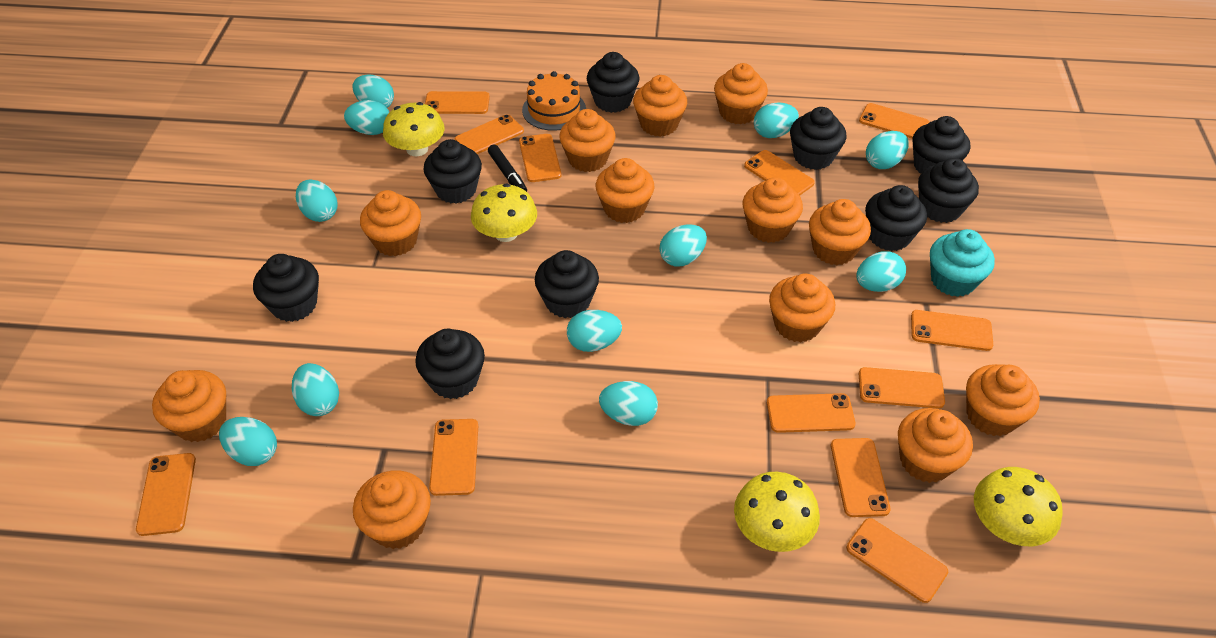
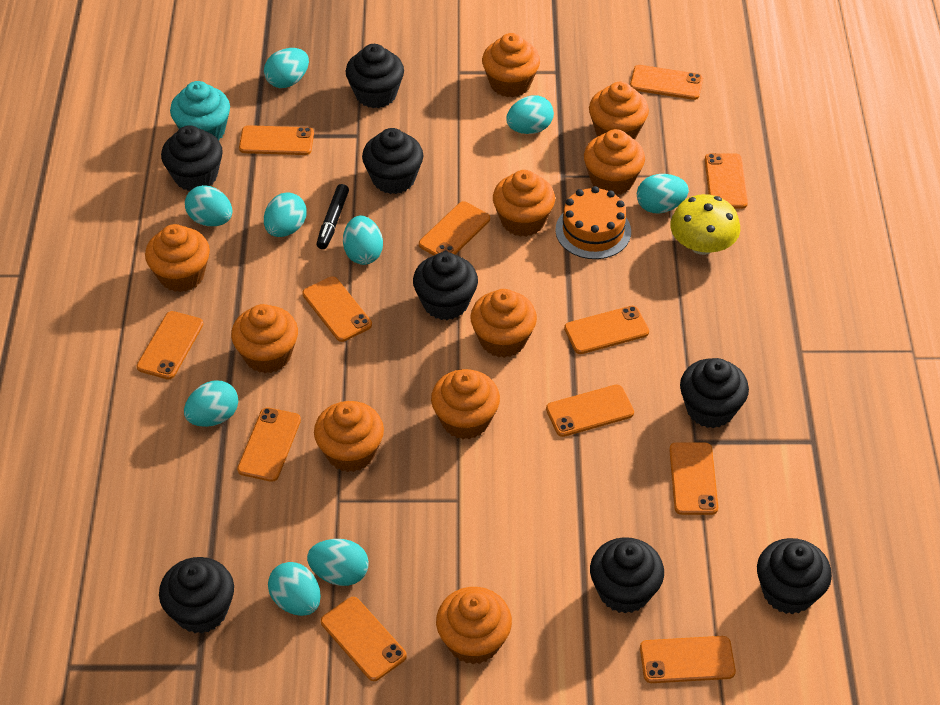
black cupcake: 9 -> 8
orange cupcake: 12 -> 10
turquoise egg: 11 -> 9
yellow mushroom: 4 -> 1

